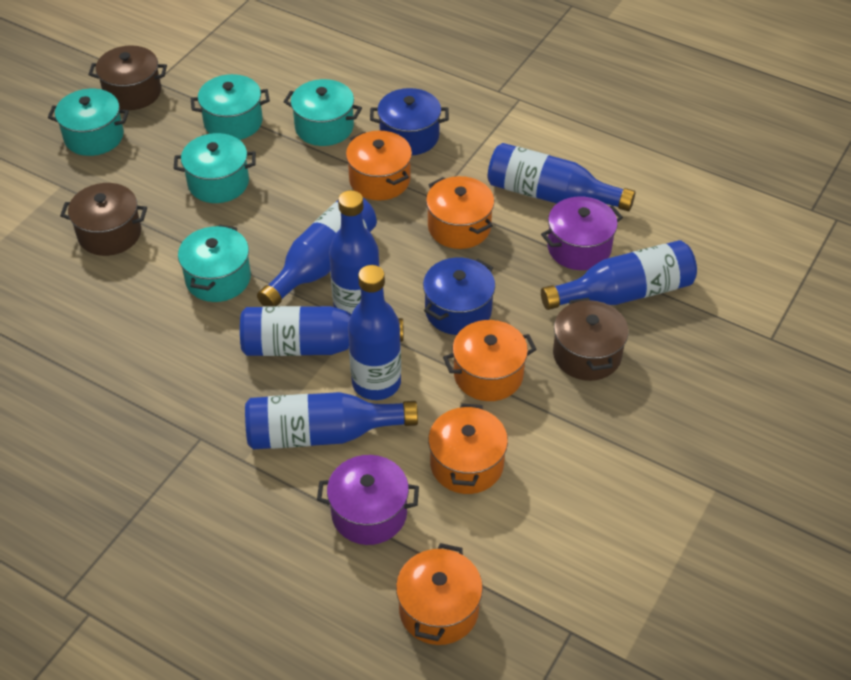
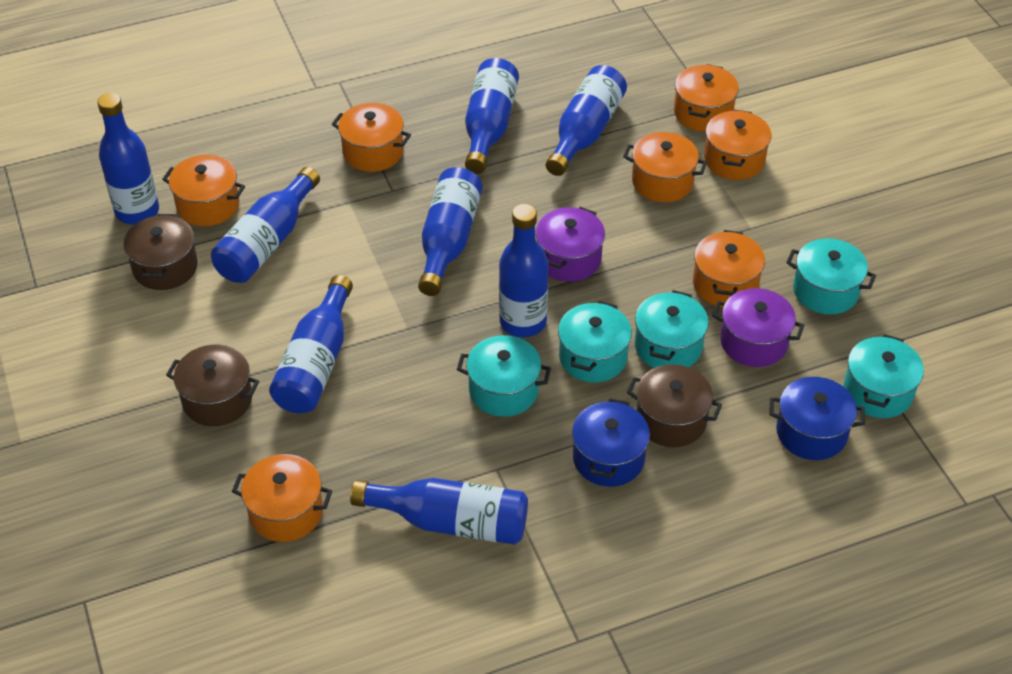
blue bottle: 7 -> 8
orange pot: 5 -> 7

